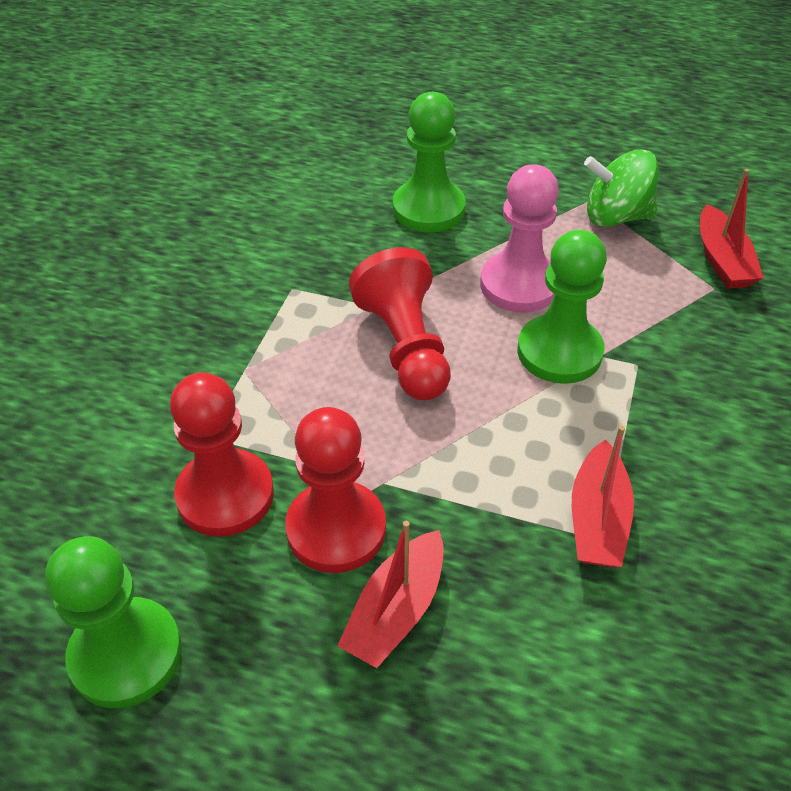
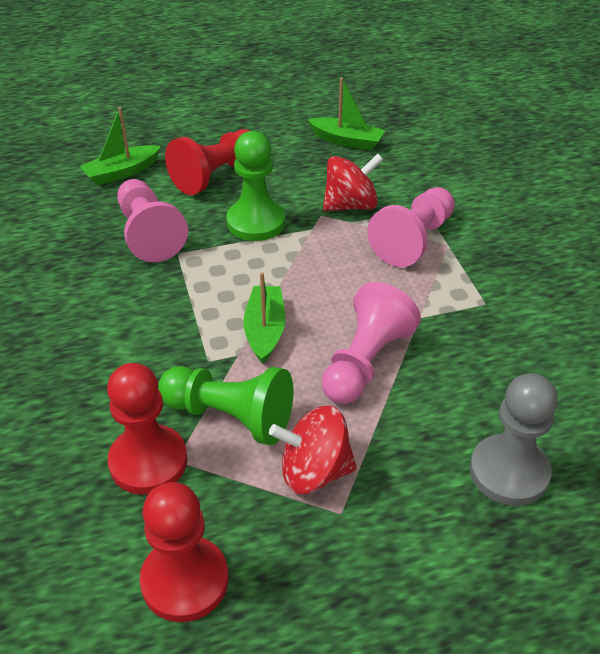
green boat: 0 -> 3
green pawn: 3 -> 2
green spinning top: 1 -> 0
grey pawn: 0 -> 1
pink pawn: 1 -> 3
red boat: 3 -> 0
red spinning top: 0 -> 2

